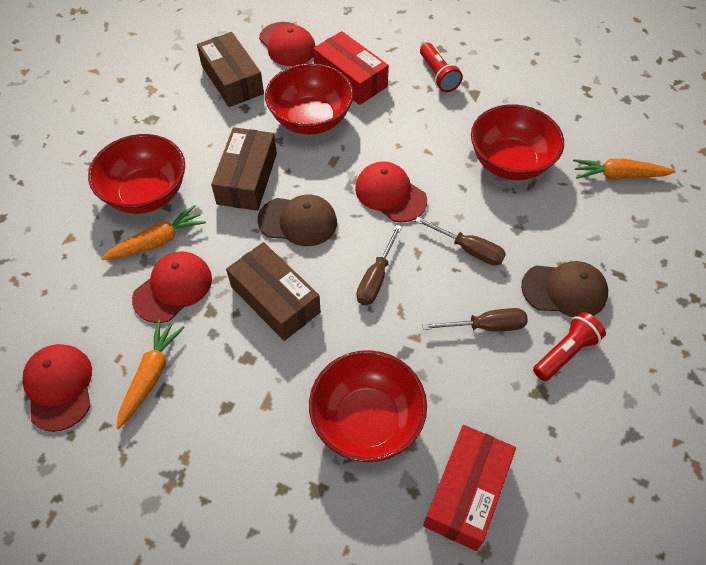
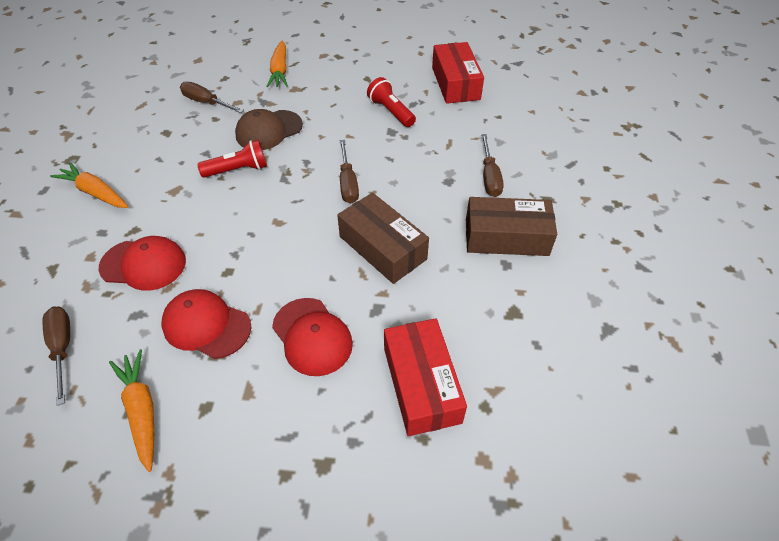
brown box: 3 -> 2
brown cap: 2 -> 1
brown screwdriver: 3 -> 4
red bowl: 4 -> 0
red cap: 4 -> 3

